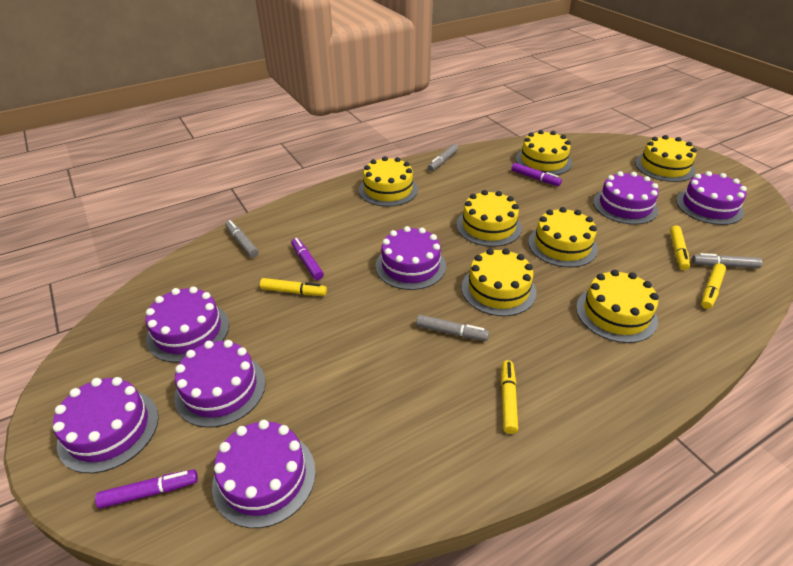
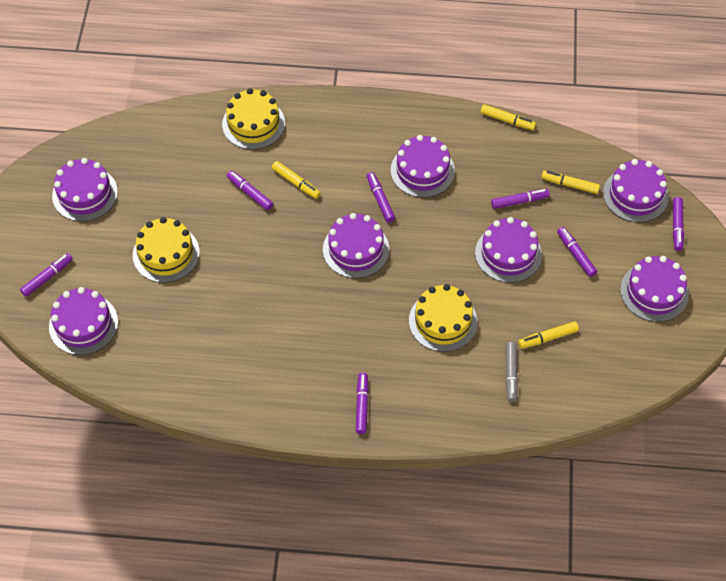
grey marker: 4 -> 1
purple marker: 3 -> 7
yellow cake: 7 -> 3

